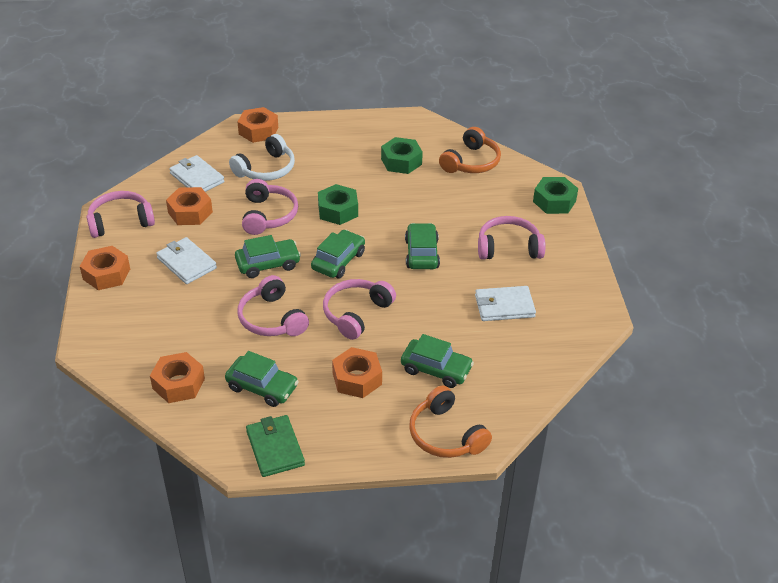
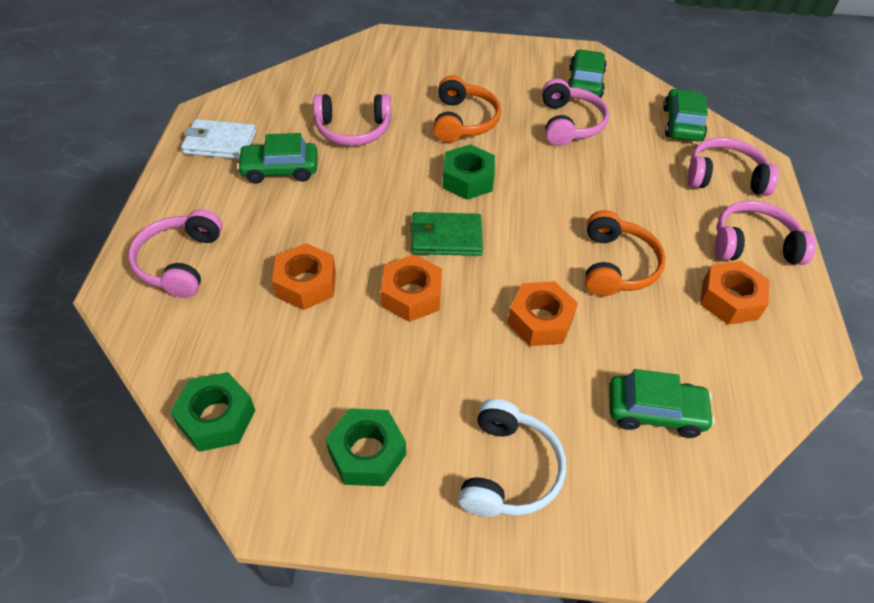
green car: 5 -> 4
orange nut: 5 -> 4
white wallet: 3 -> 1

